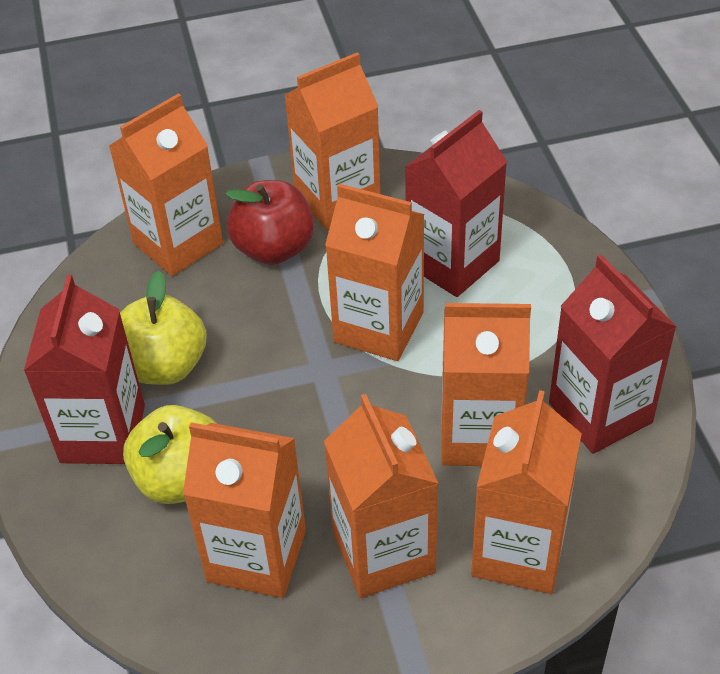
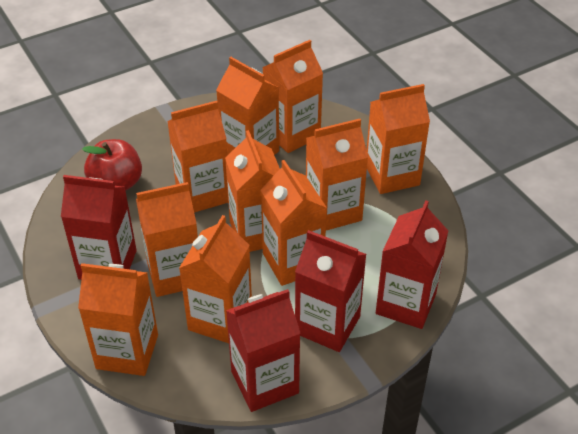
orange carton: 7 -> 10
red carton: 3 -> 4
yellow apple: 2 -> 0

